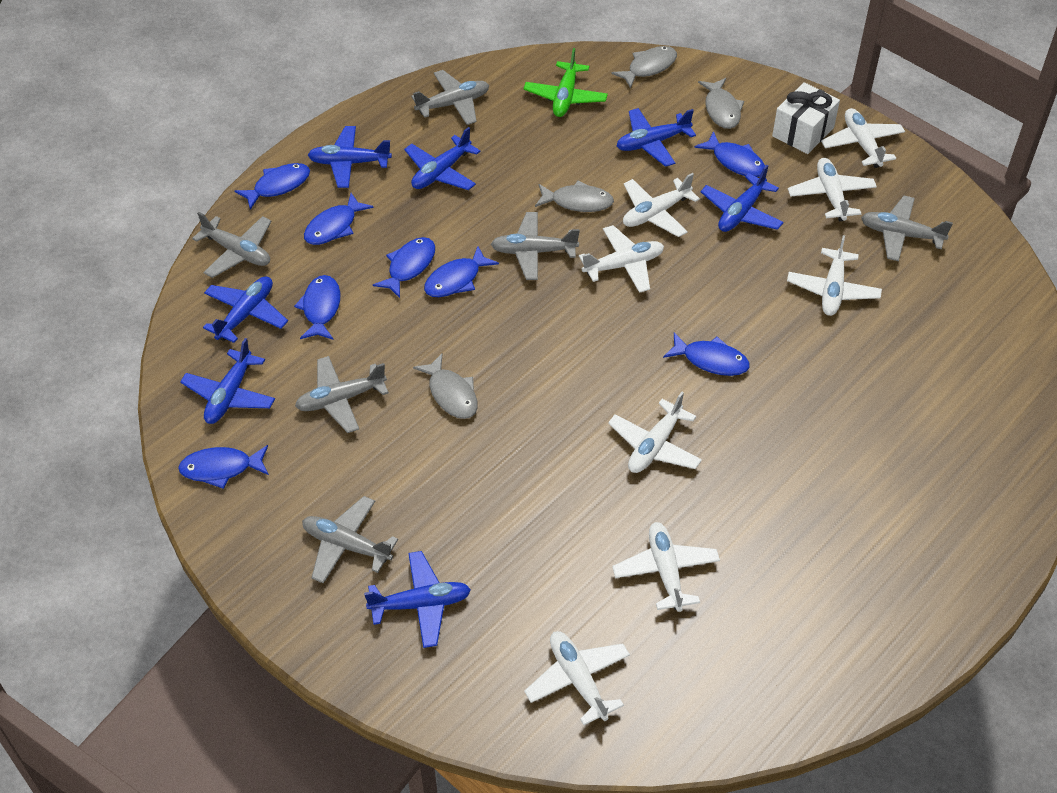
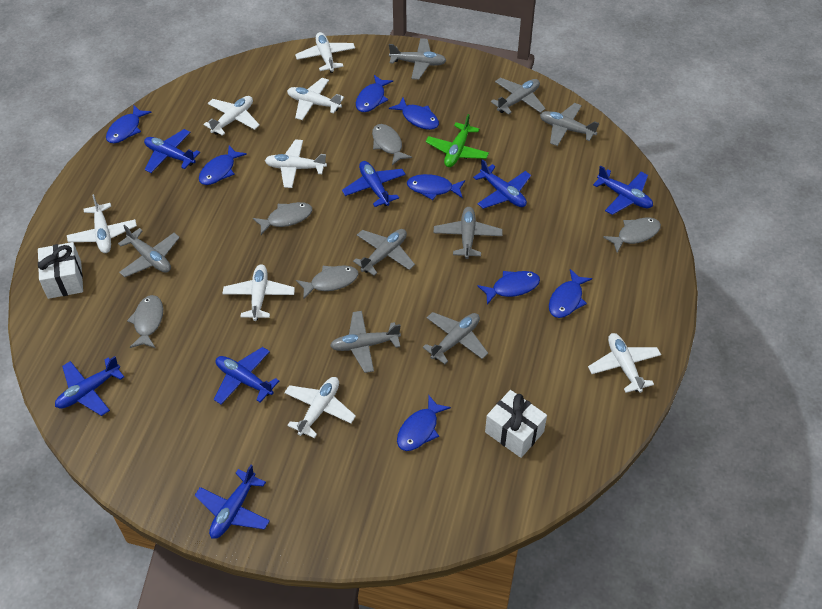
grey fish: 4 -> 5
grey plane: 6 -> 8
white gift: 1 -> 2

